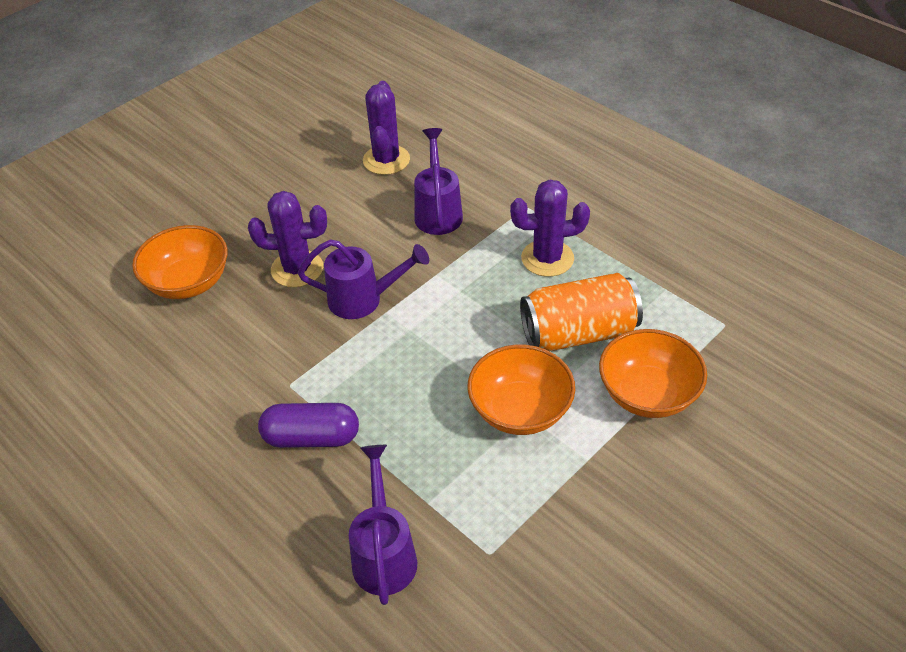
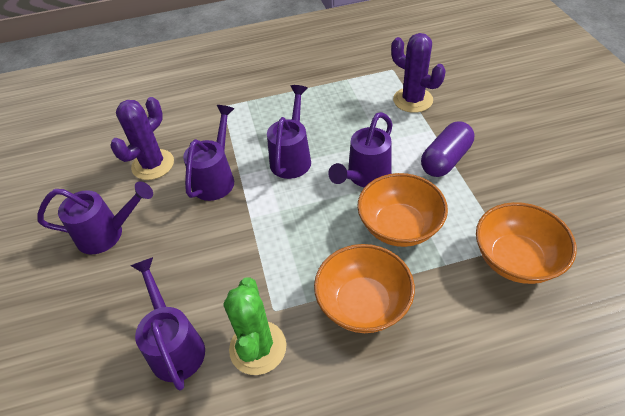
green cactus: 0 -> 1
orange can: 1 -> 0
purple cactus: 3 -> 2
purple watering can: 3 -> 5

